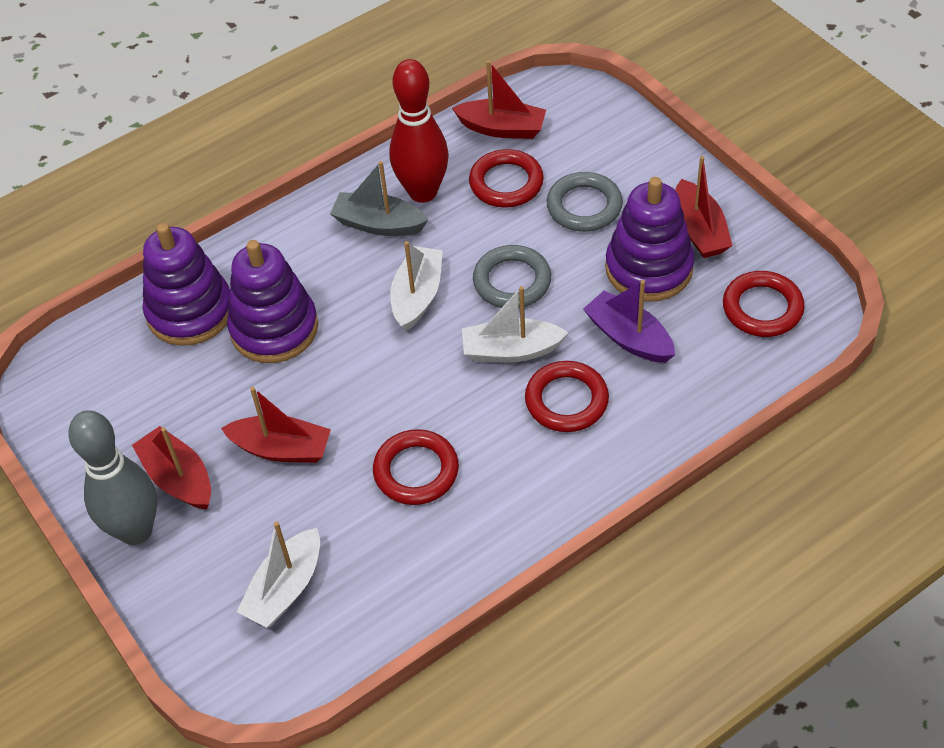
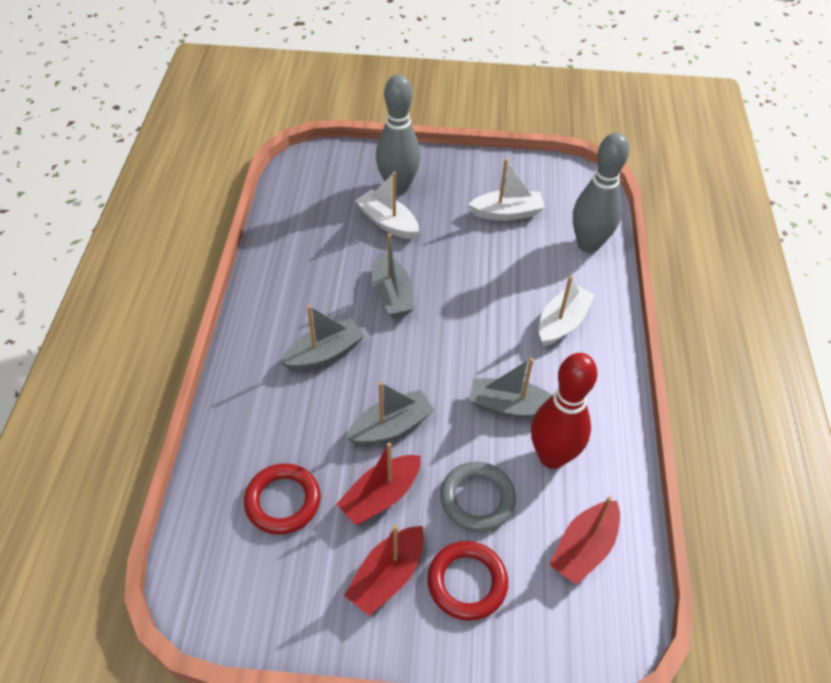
grey boat: 1 -> 4
grey bowling pin: 1 -> 2
grey ring: 2 -> 1
purple boat: 1 -> 0
purple stacking toy: 3 -> 0
red boat: 4 -> 3
red ring: 4 -> 2

